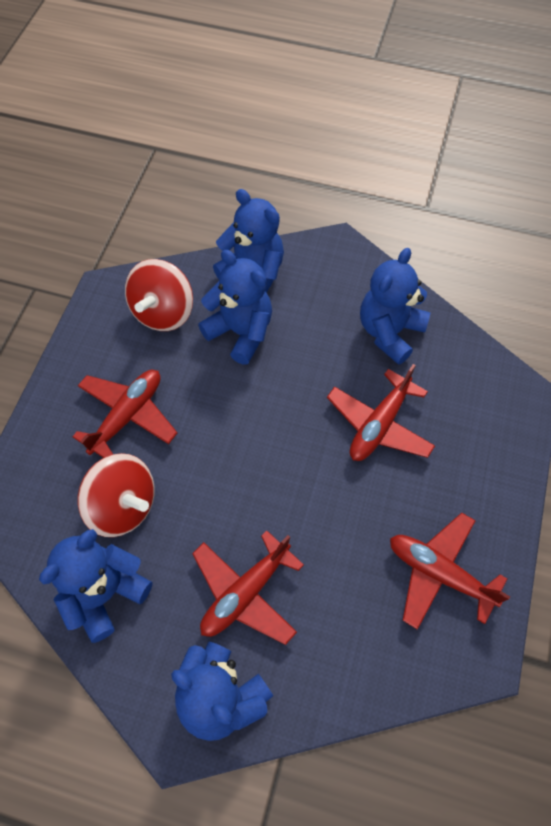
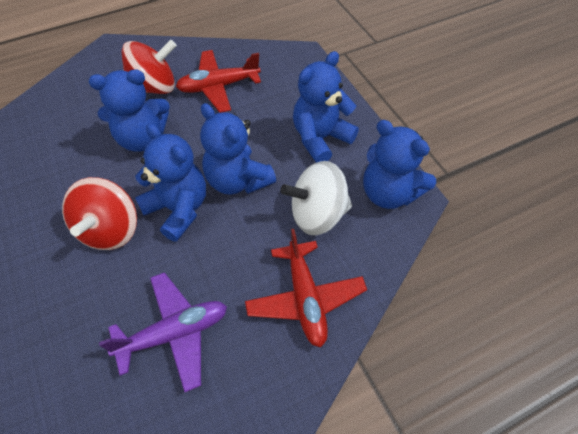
purple plane: 0 -> 1
red plane: 4 -> 2
white spinning top: 0 -> 1

